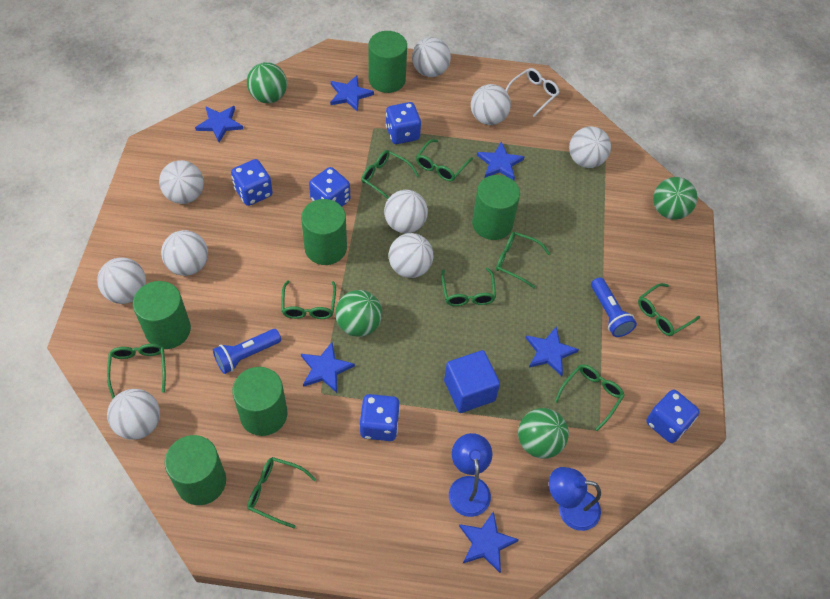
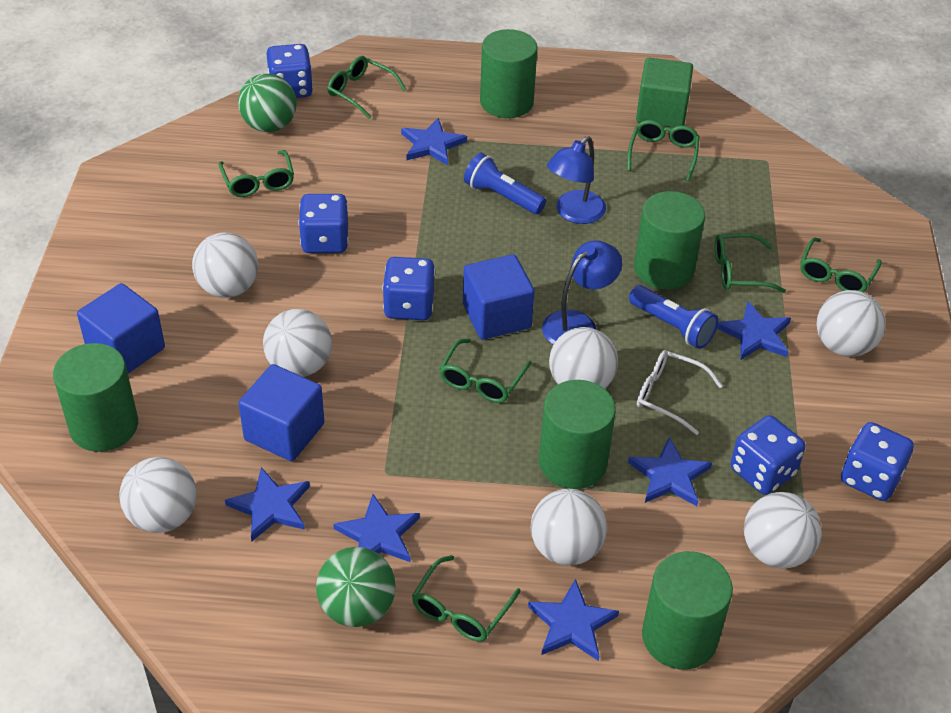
blue cube: 1 -> 3
green ball: 4 -> 2
green cube: 0 -> 1
green cylinder: 6 -> 5
green glasses: 9 -> 7
white ball: 9 -> 7

